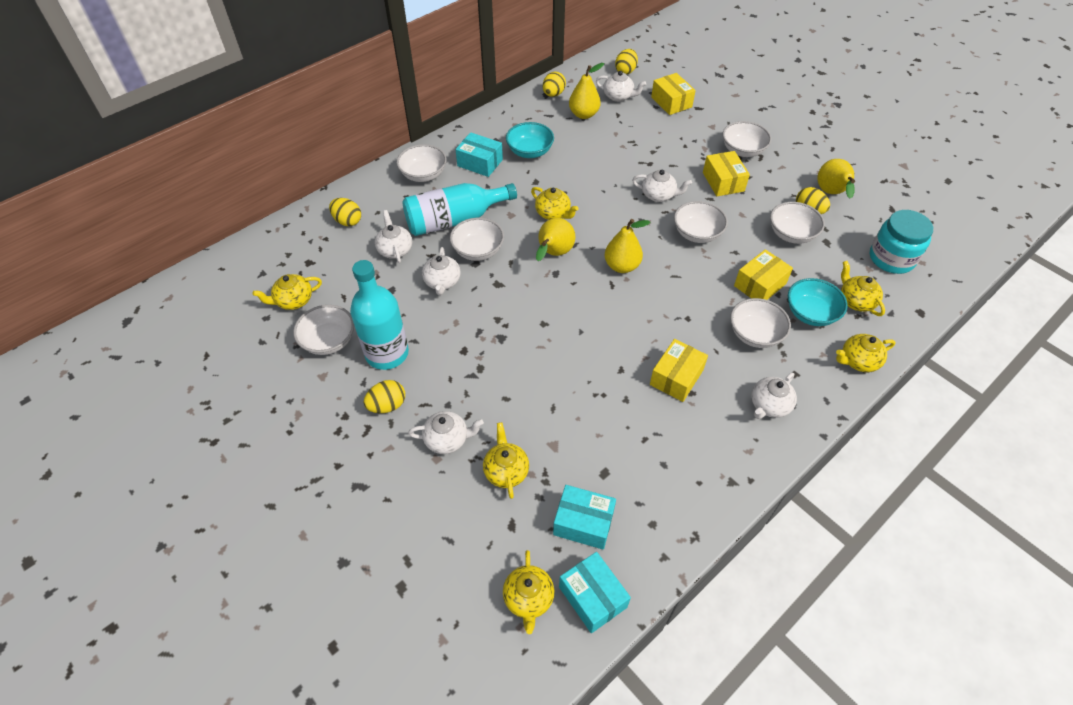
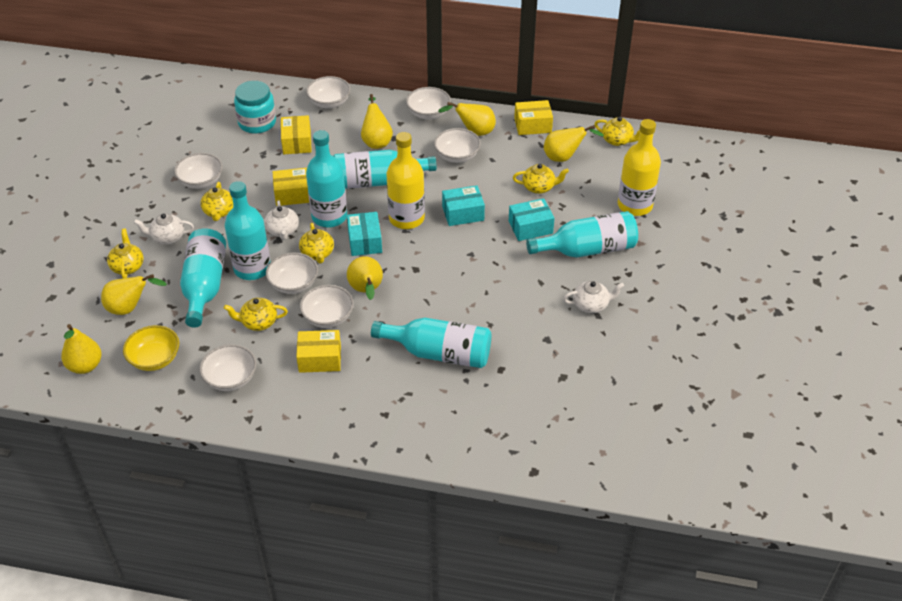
turquoise bottle: 2 -> 6
turquoise bowl: 2 -> 0
white teapot: 6 -> 3
yellow bottle: 0 -> 2
yellow bowl: 0 -> 1
yellow egg: 5 -> 0
yellow pear: 4 -> 6

